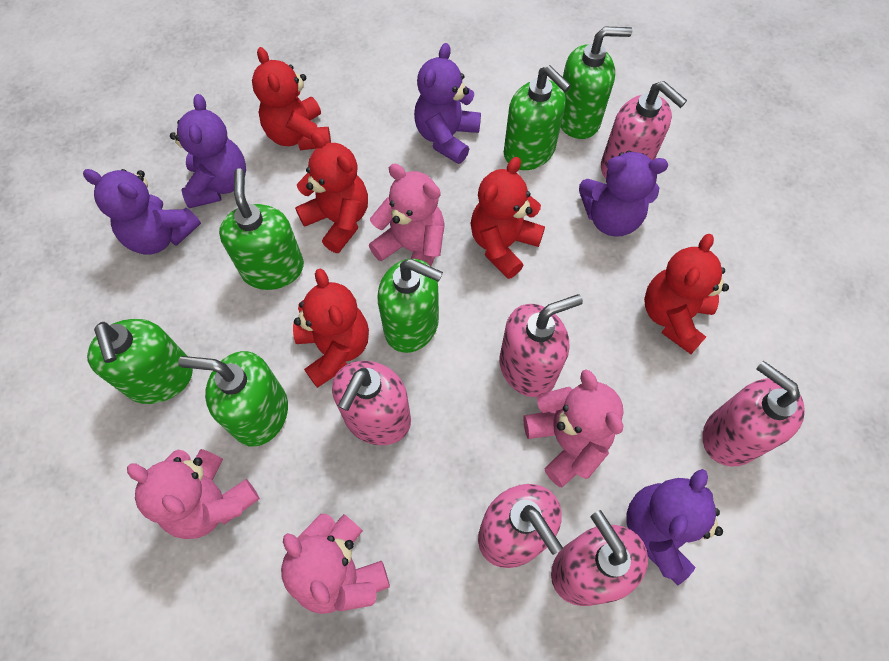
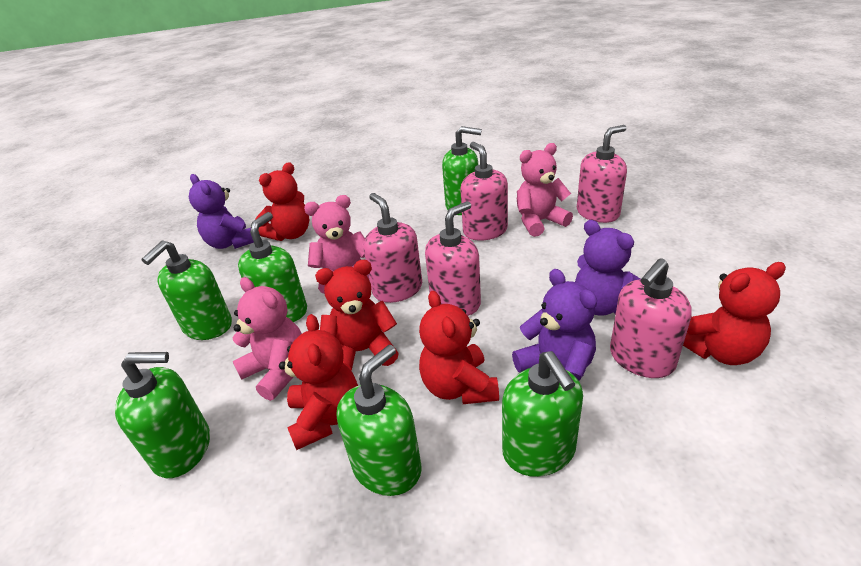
pink soap dispenser: 6 -> 5
pink teddy bear: 4 -> 3
purple teddy bear: 5 -> 3

